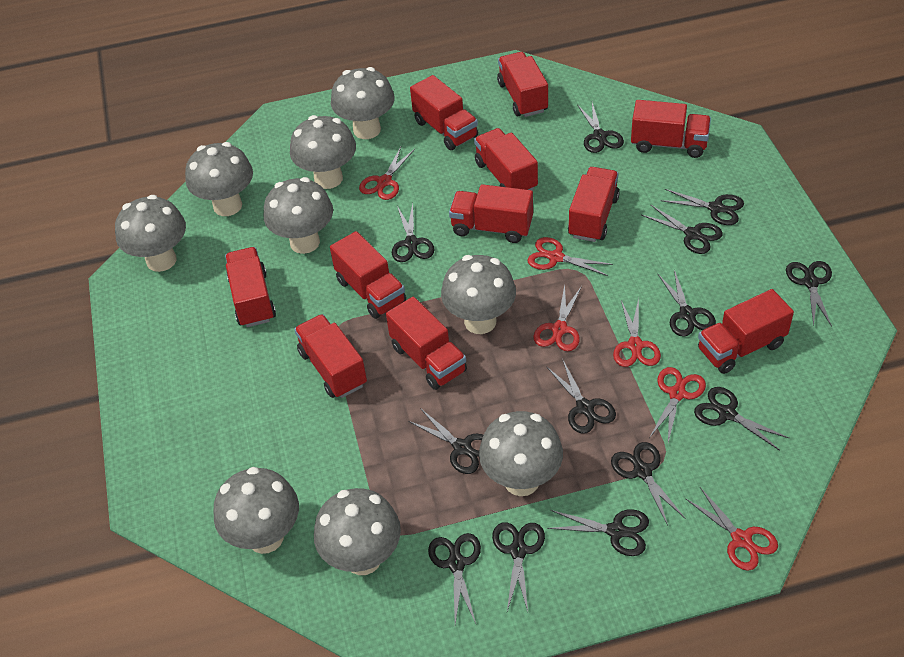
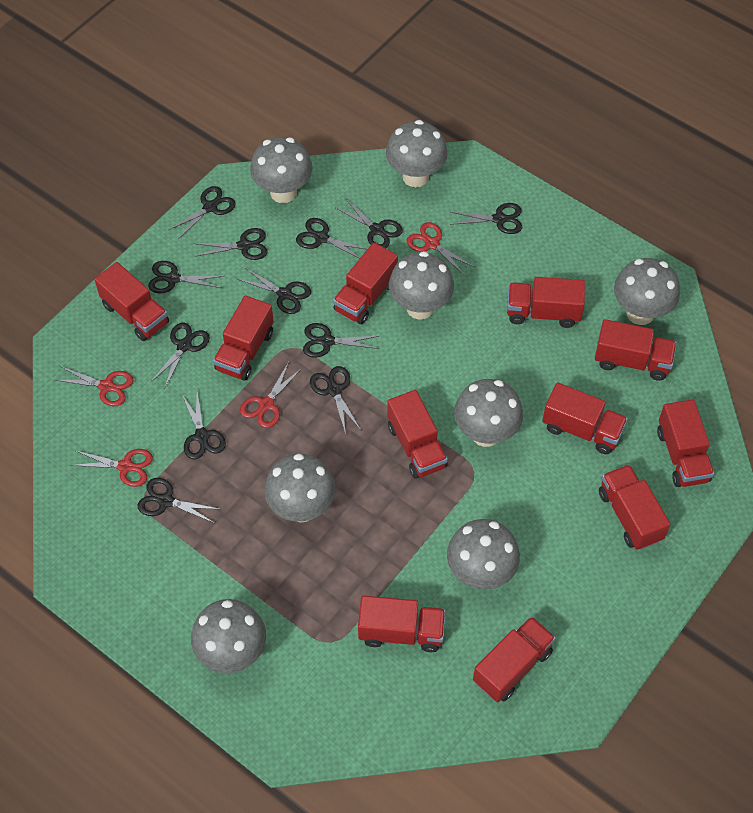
black scissors: 13 -> 12
grey mushroom: 9 -> 8
red scissors: 6 -> 4

